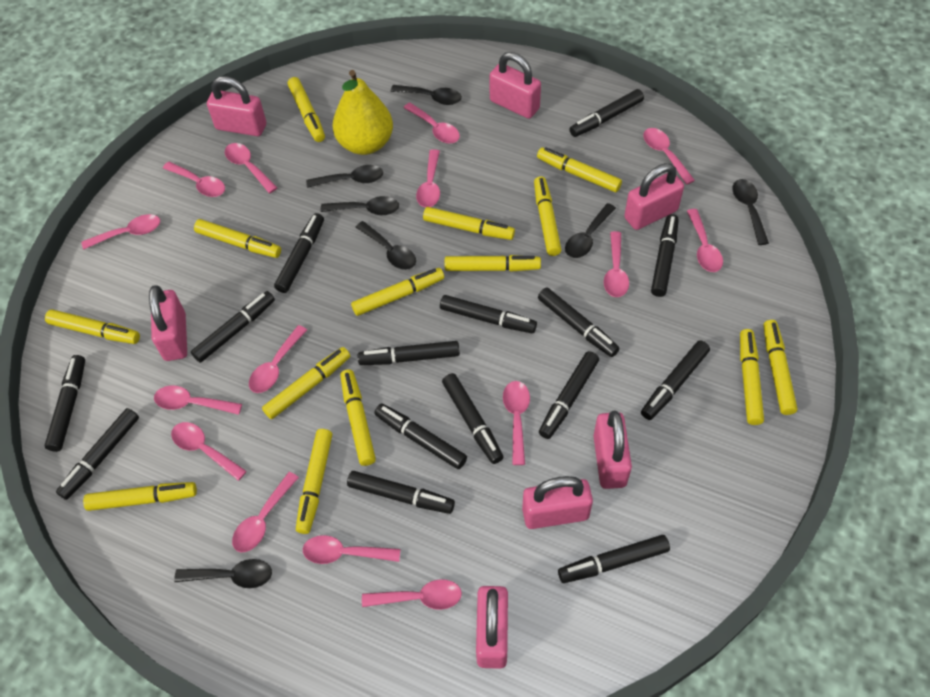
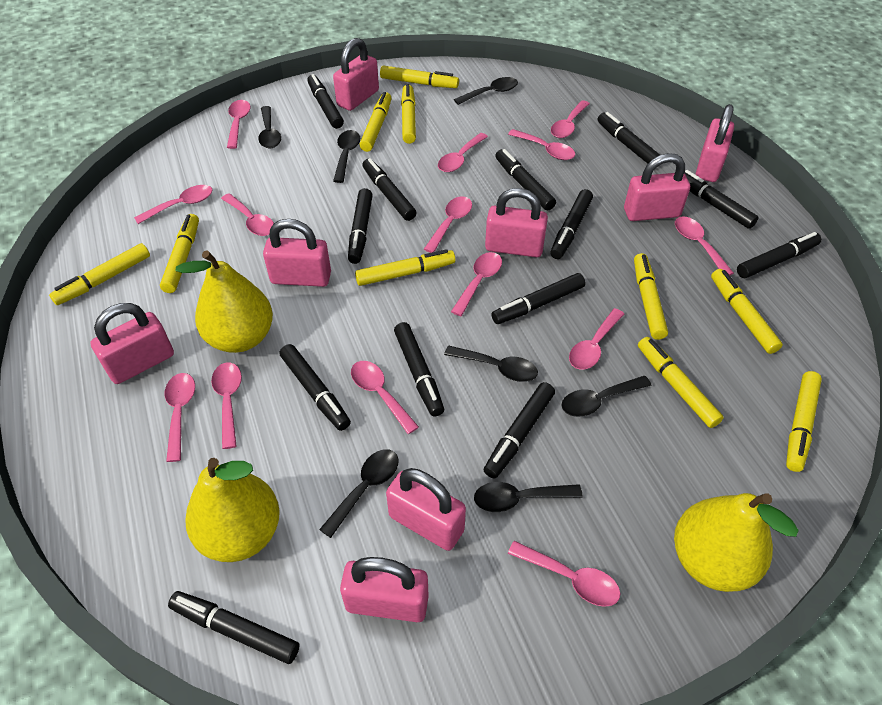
black marker: 15 -> 13
pink padlock: 7 -> 8
pink spoon: 15 -> 14
yellow marker: 14 -> 10
yellow pear: 1 -> 3

